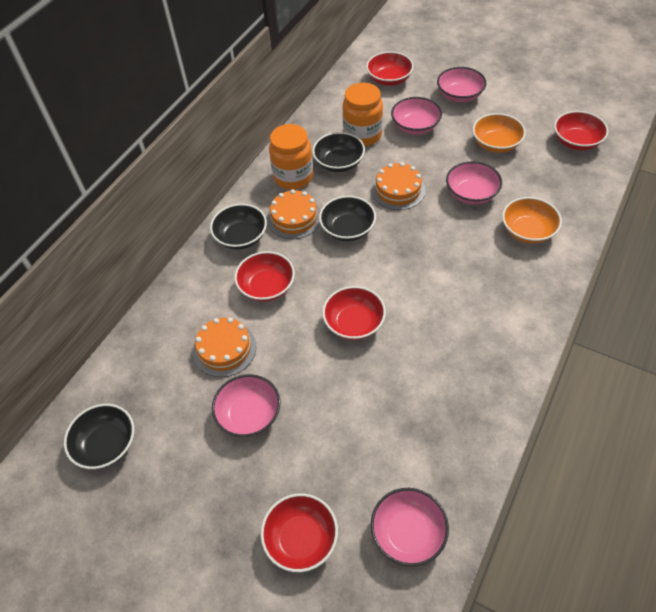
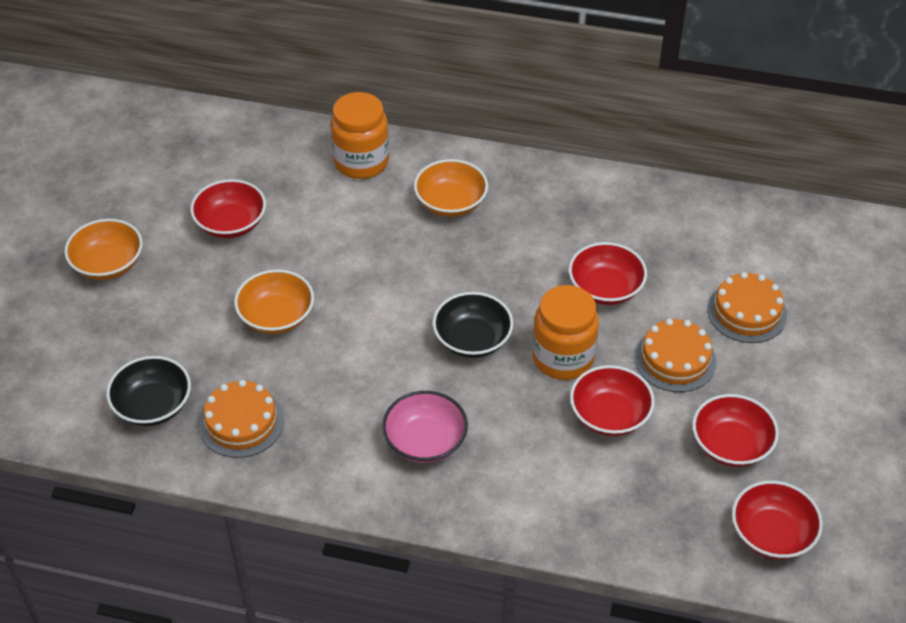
black bowl: 4 -> 2
orange bowl: 2 -> 3
pink bowl: 5 -> 1

